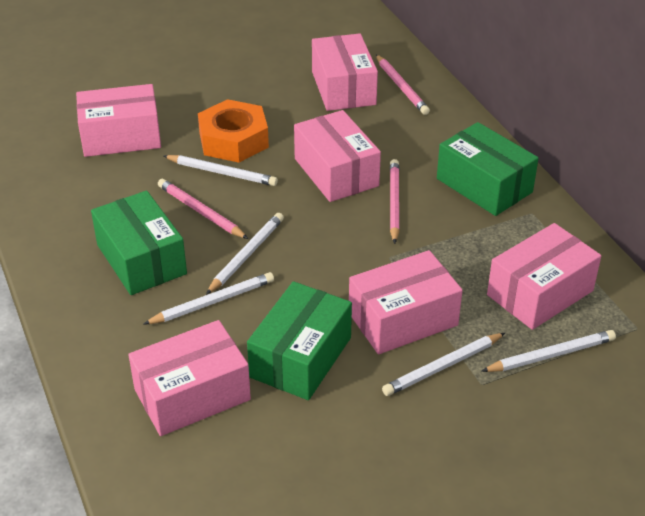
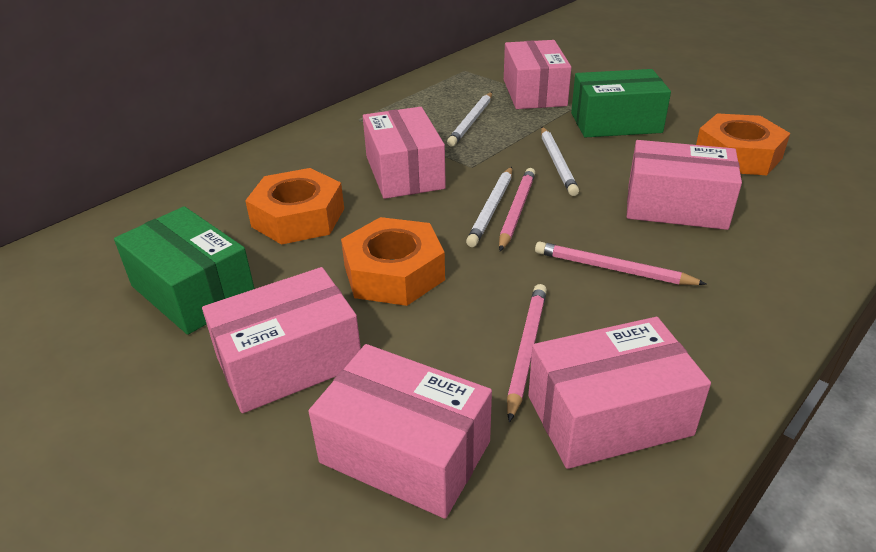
green box: 3 -> 2
orange nut: 1 -> 3
white pencil: 5 -> 3

